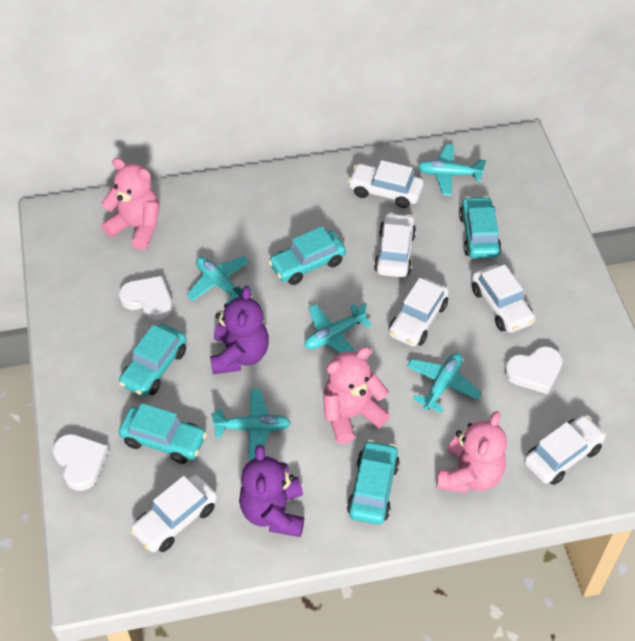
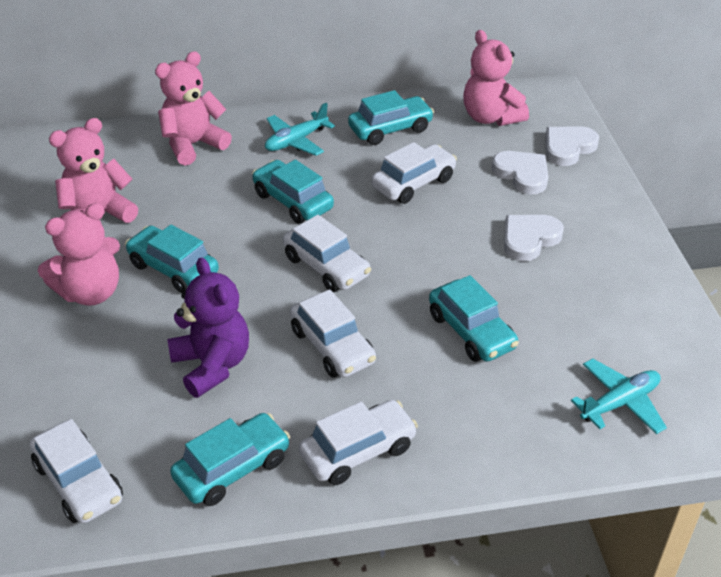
pink teddy bear: 3 -> 4
purple teddy bear: 2 -> 1
turquoise plane: 5 -> 2
white car: 6 -> 5

